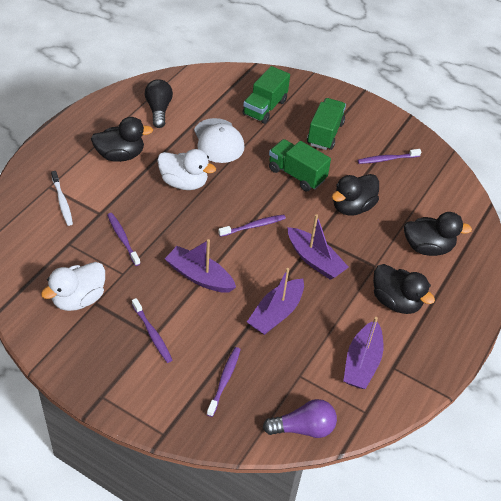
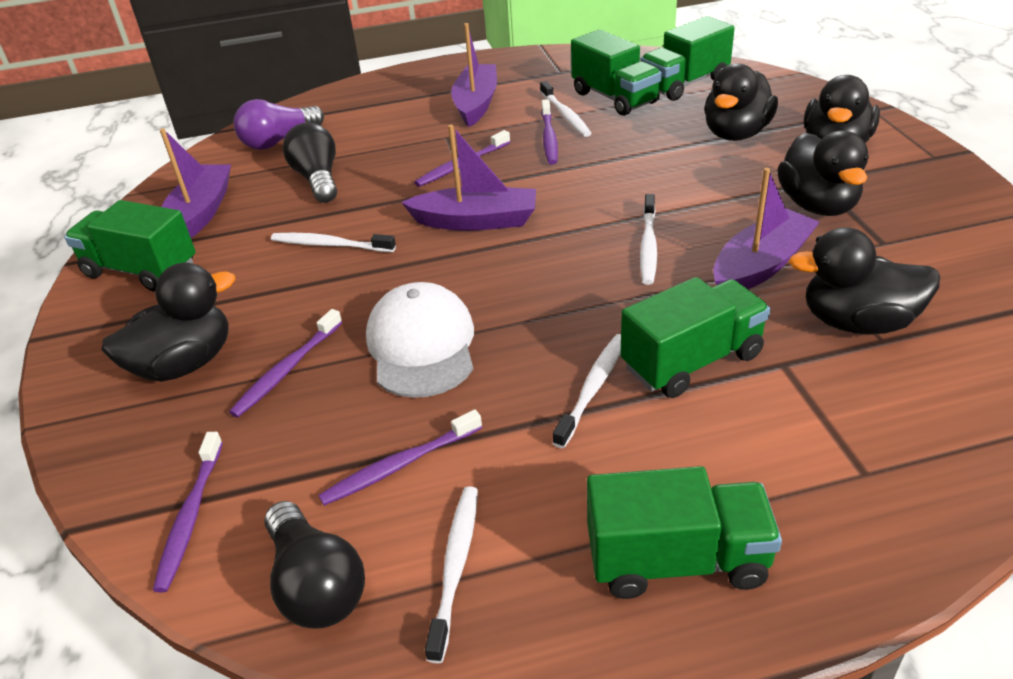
black duck: 4 -> 5
black light bulb: 1 -> 2
green truck: 3 -> 5
white duck: 2 -> 0
white toothbrush: 1 -> 5

